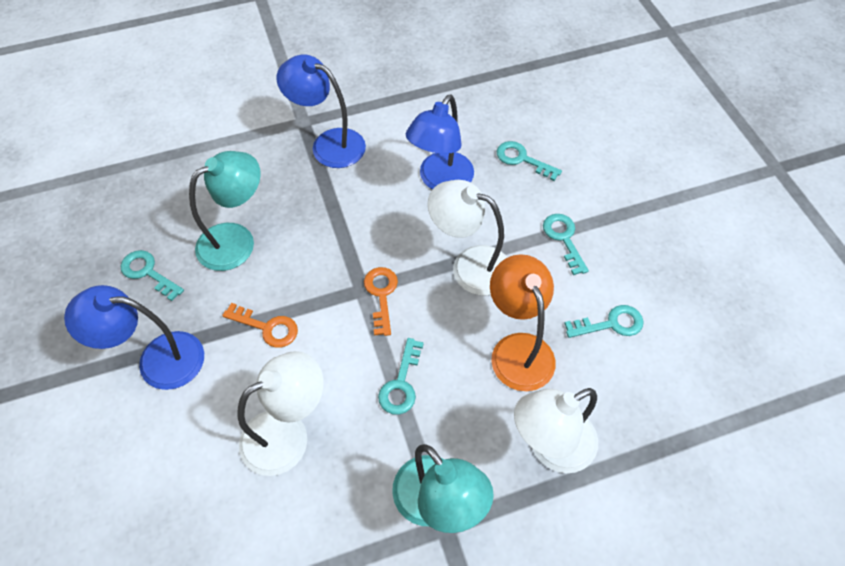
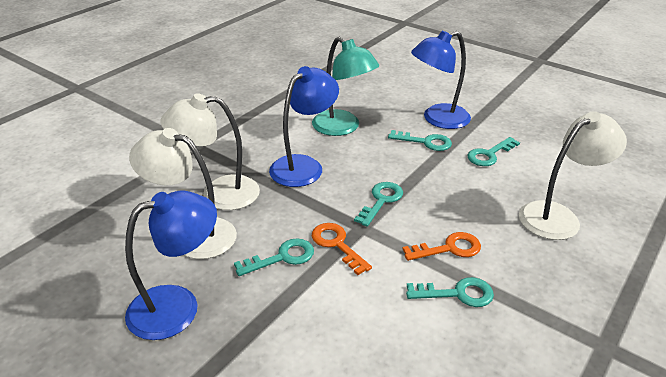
orange lamp: 1 -> 0
turquoise lamp: 2 -> 1

